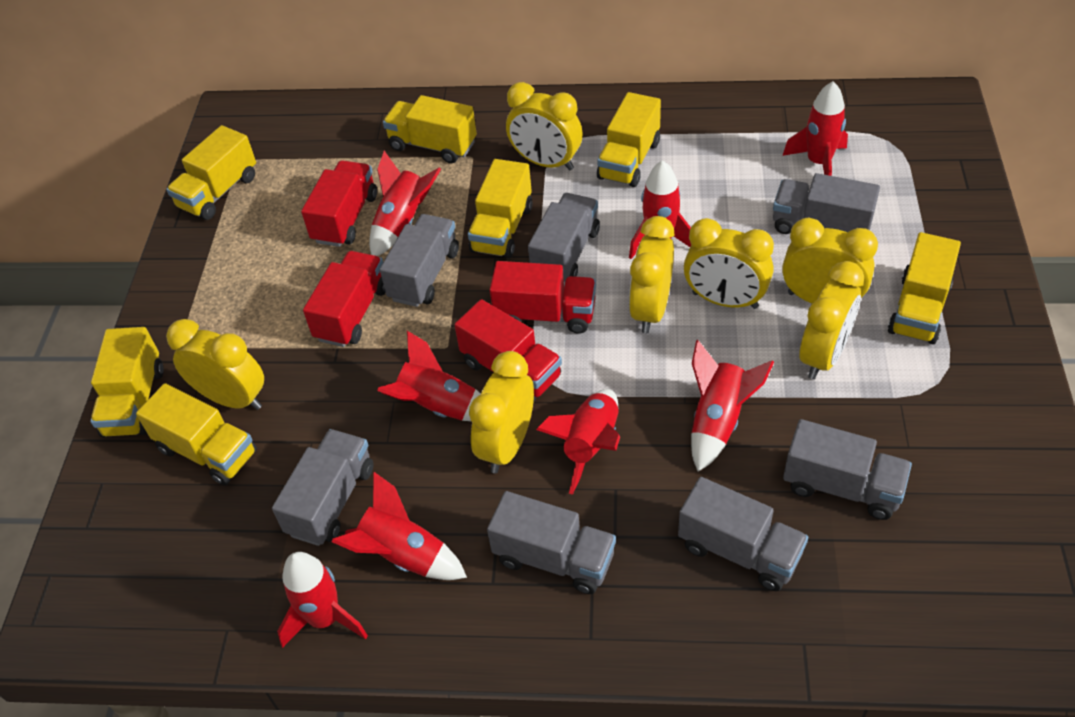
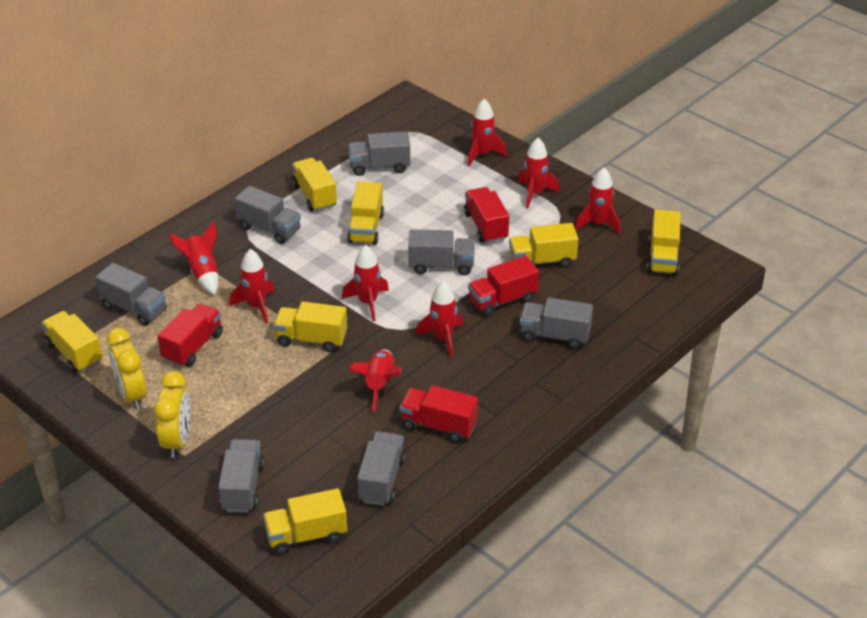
yellow clock: 7 -> 2

